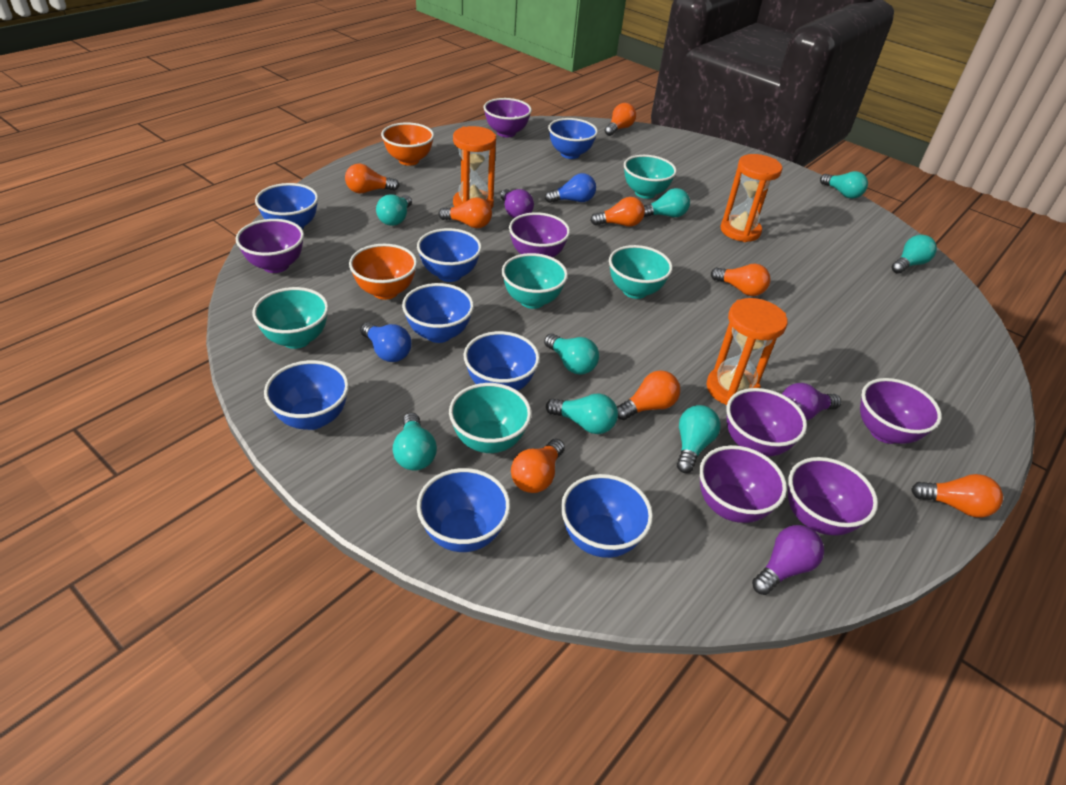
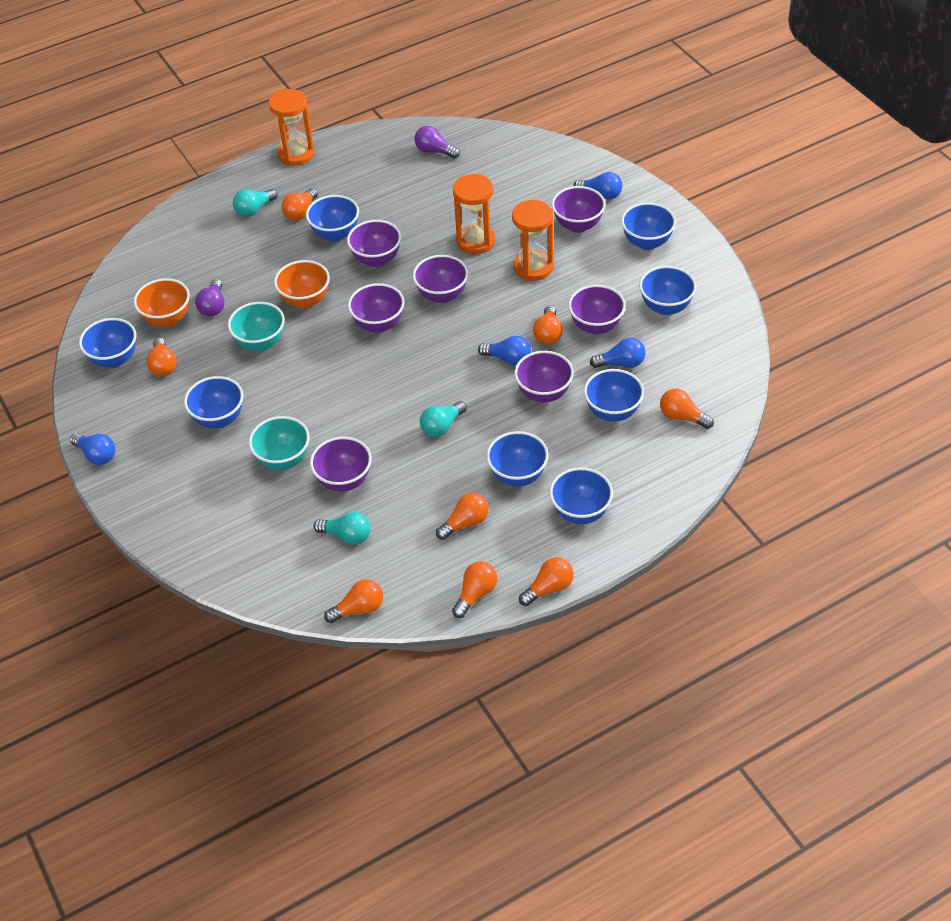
blue light bulb: 2 -> 4
purple light bulb: 3 -> 2
turquoise bowl: 5 -> 2
turquoise light bulb: 8 -> 3

